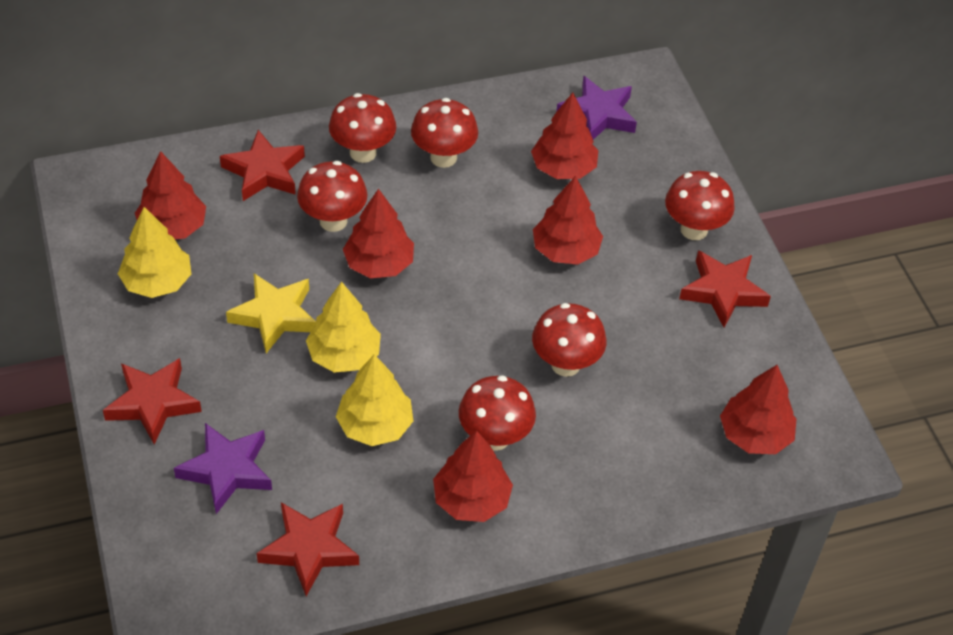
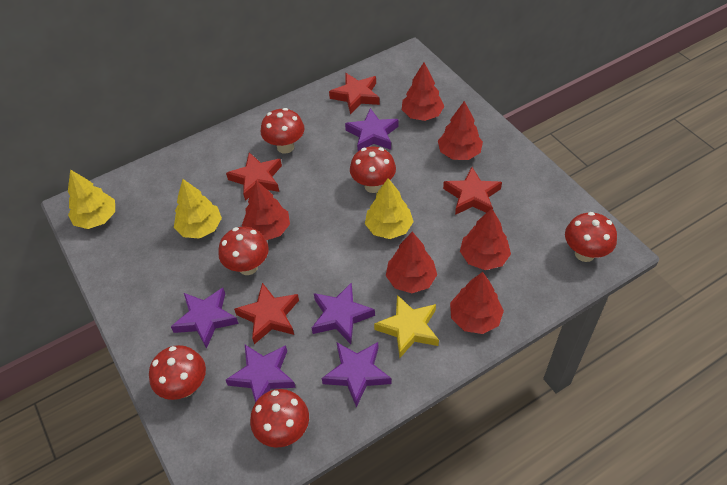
purple star: 2 -> 5

